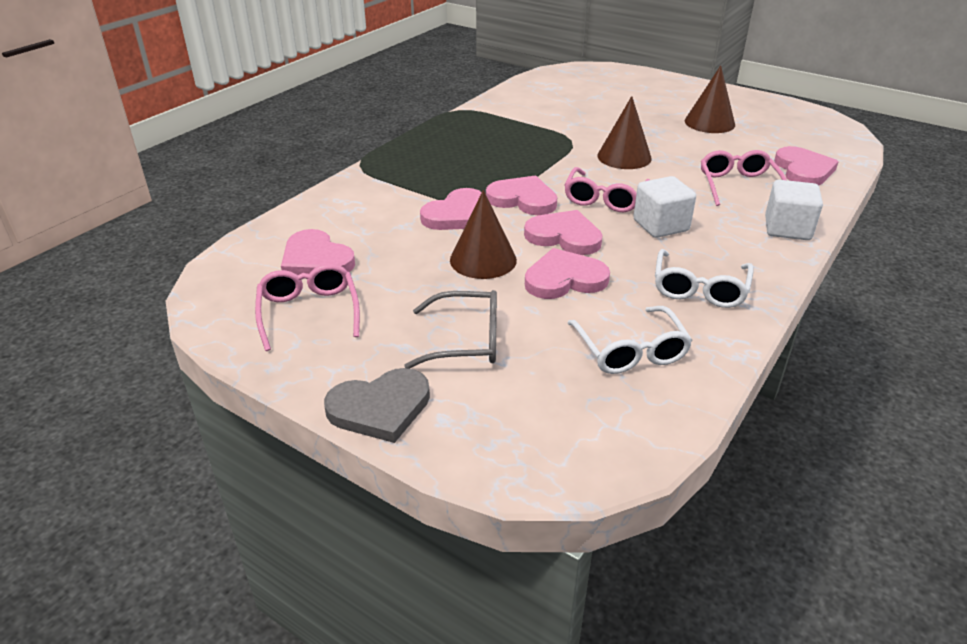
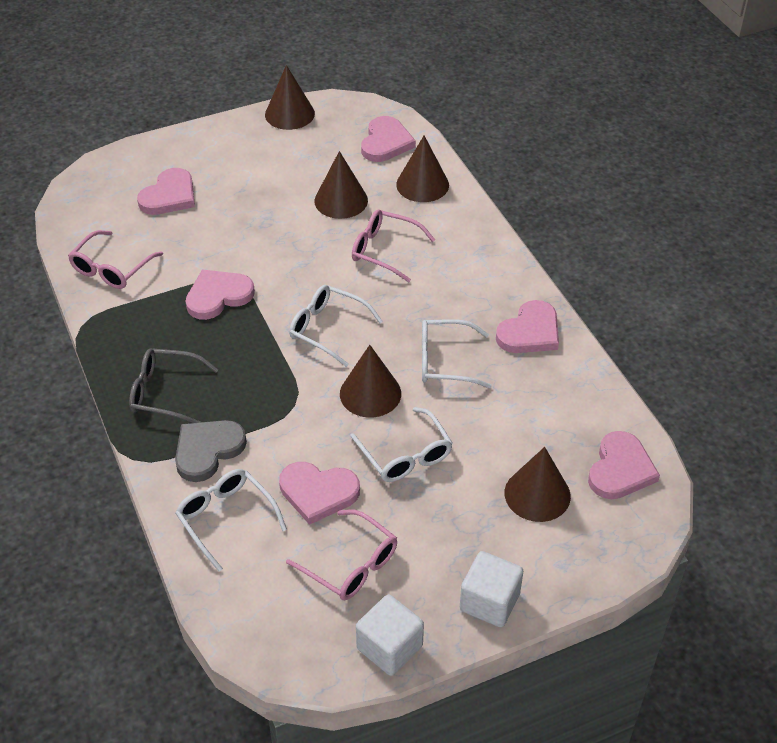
brown cone: 3 -> 5
white glasses: 2 -> 4

